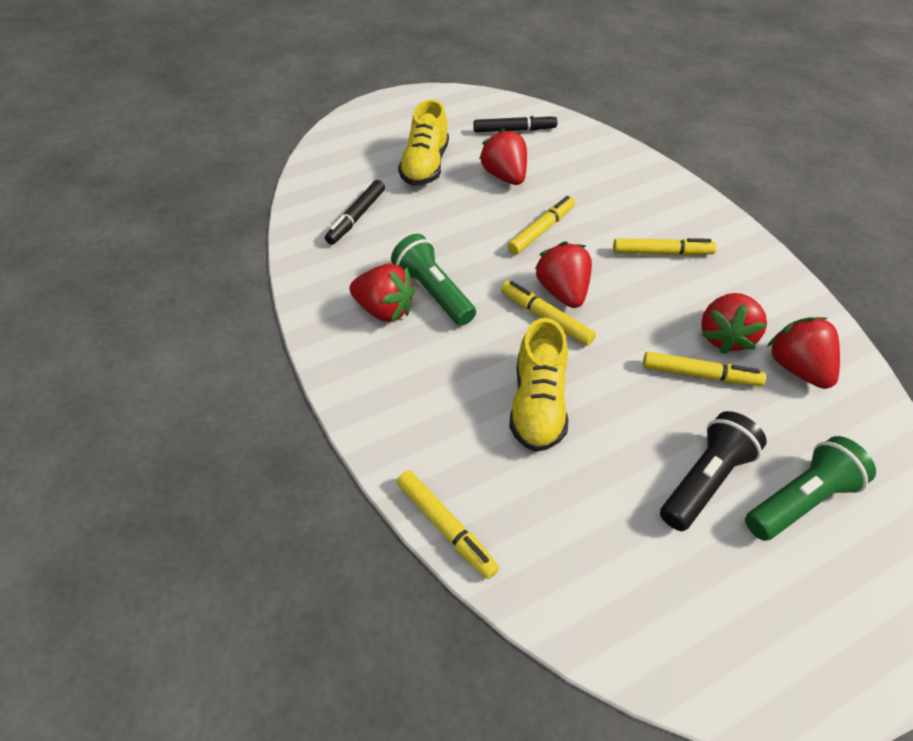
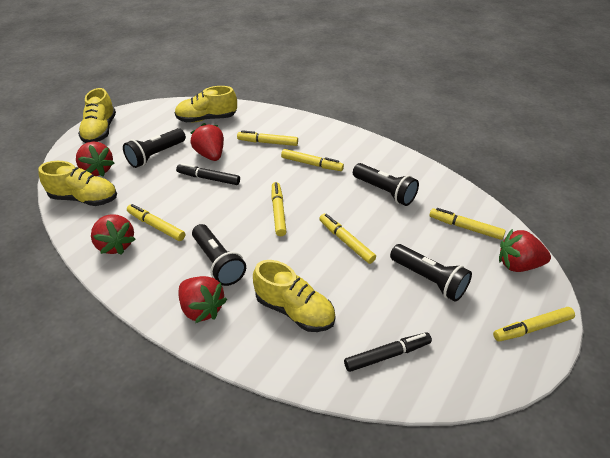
black flashlight: 1 -> 4
green flashlight: 2 -> 0
yellow marker: 5 -> 7
yellow shoe: 2 -> 4

